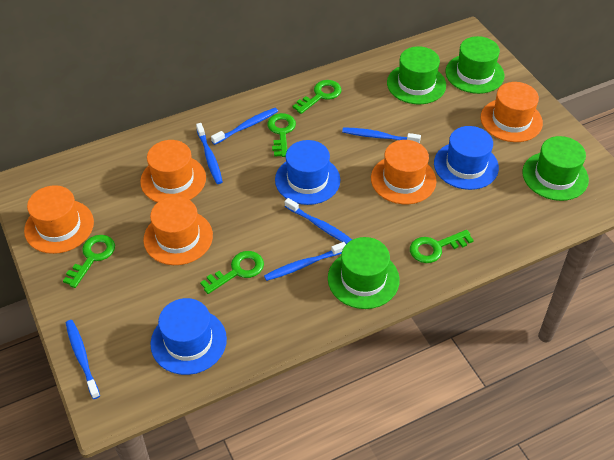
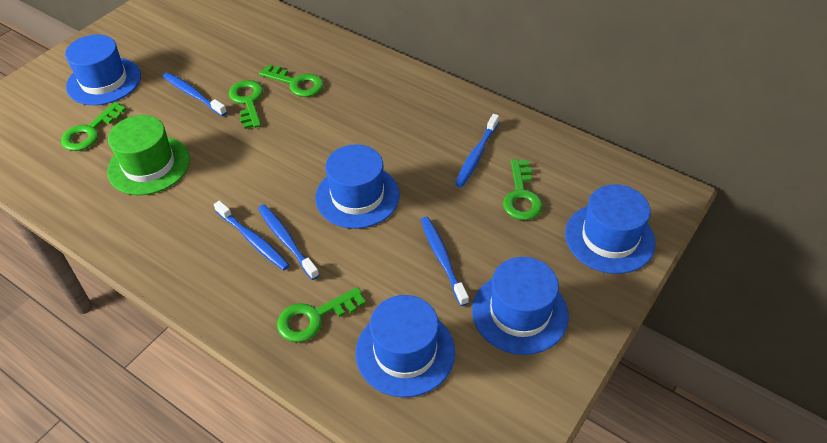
blue hat: 3 -> 5
blue toothbrush: 6 -> 5
green hat: 4 -> 1
orange hat: 5 -> 0

